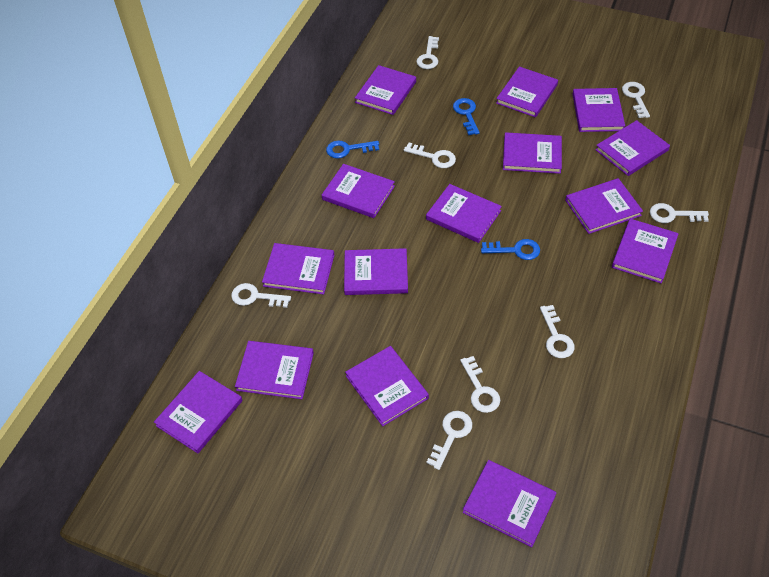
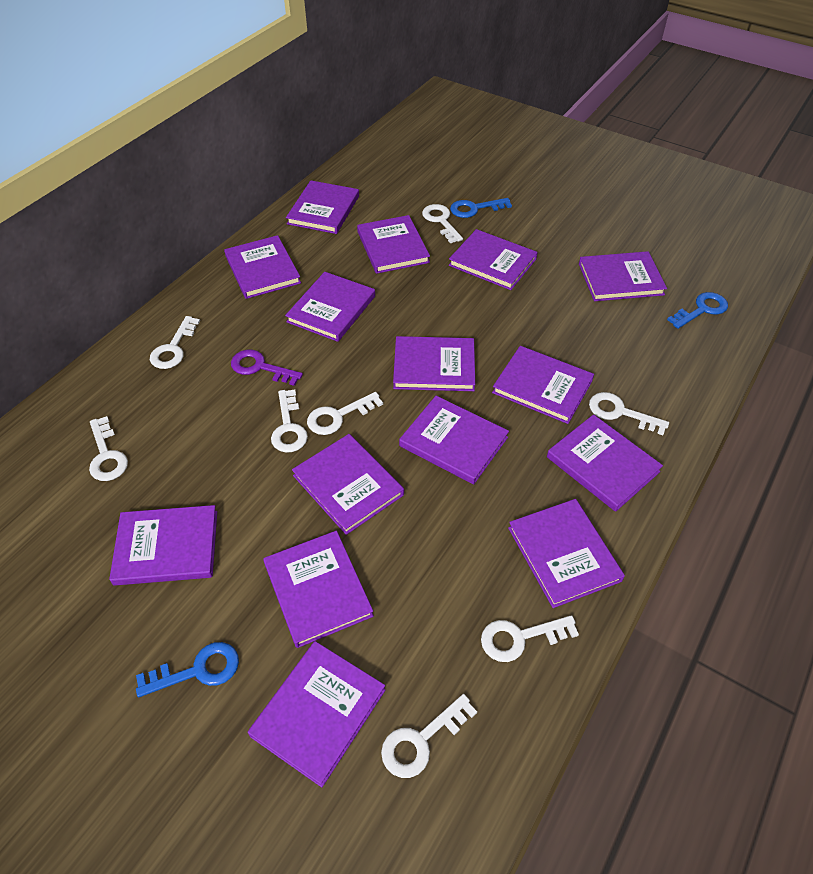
purple key: 0 -> 1

